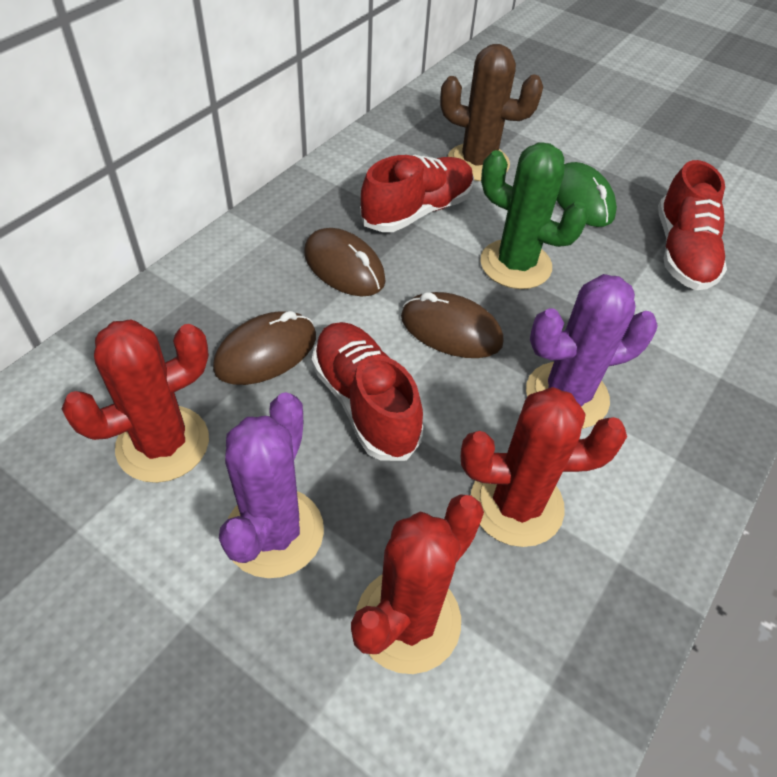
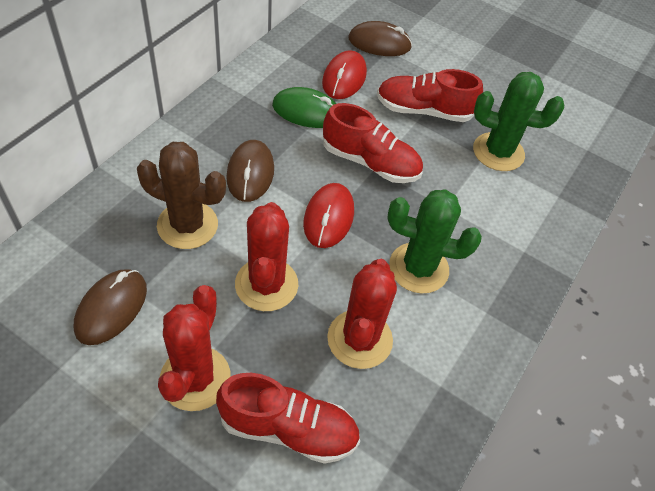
green cactus: 1 -> 2
purple cactus: 2 -> 0
red mouse: 0 -> 2

